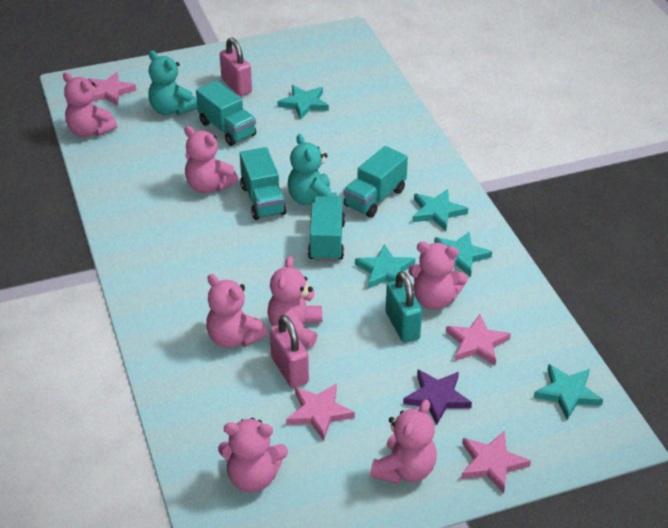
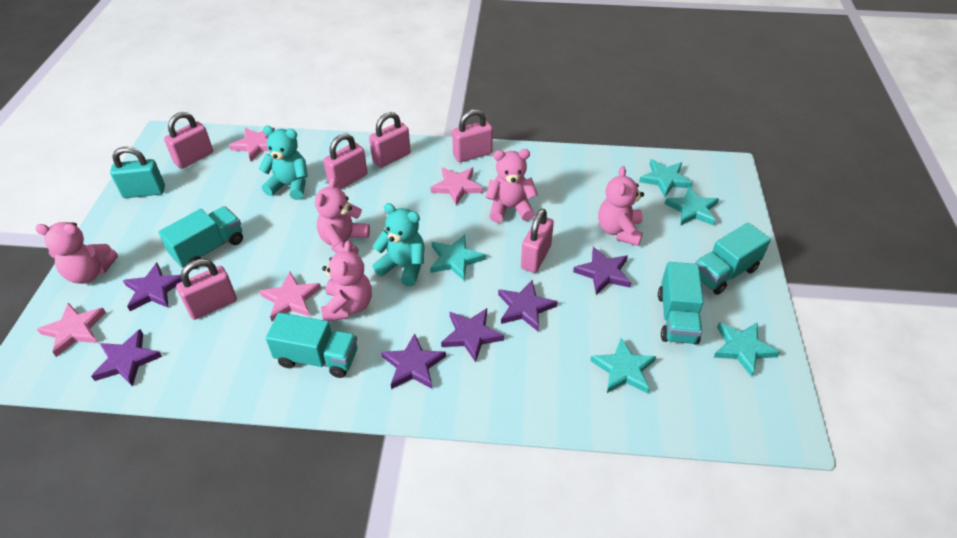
pink padlock: 2 -> 6
pink teddy bear: 7 -> 5
purple star: 1 -> 6

